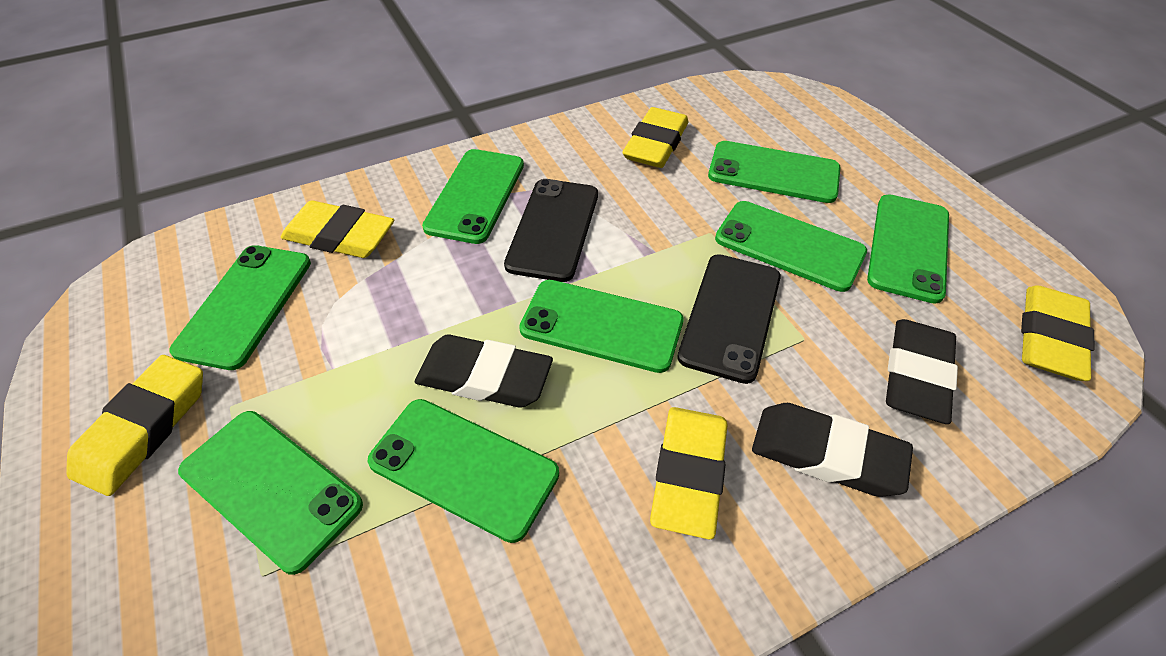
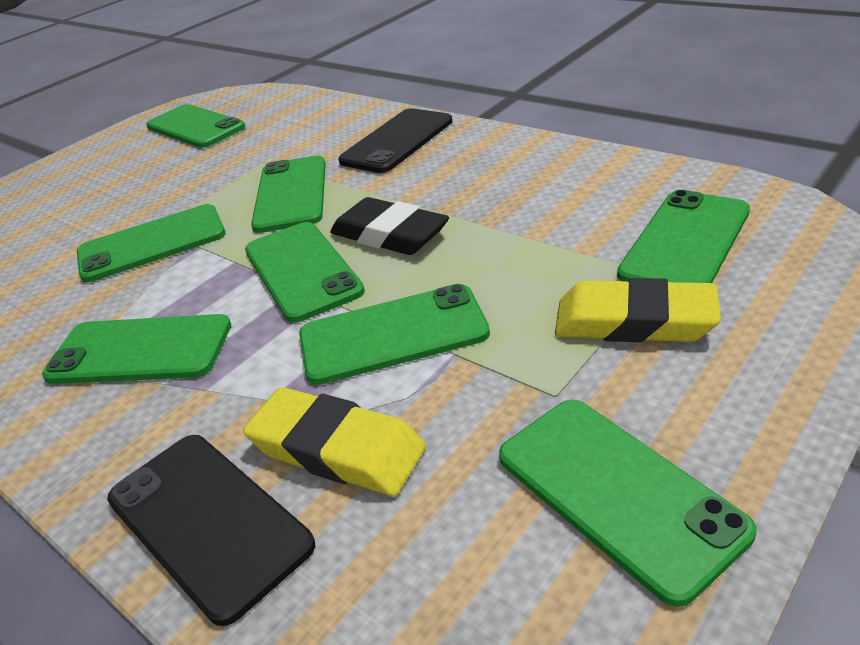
black eraser: 3 -> 1
yellow eraser: 5 -> 2

